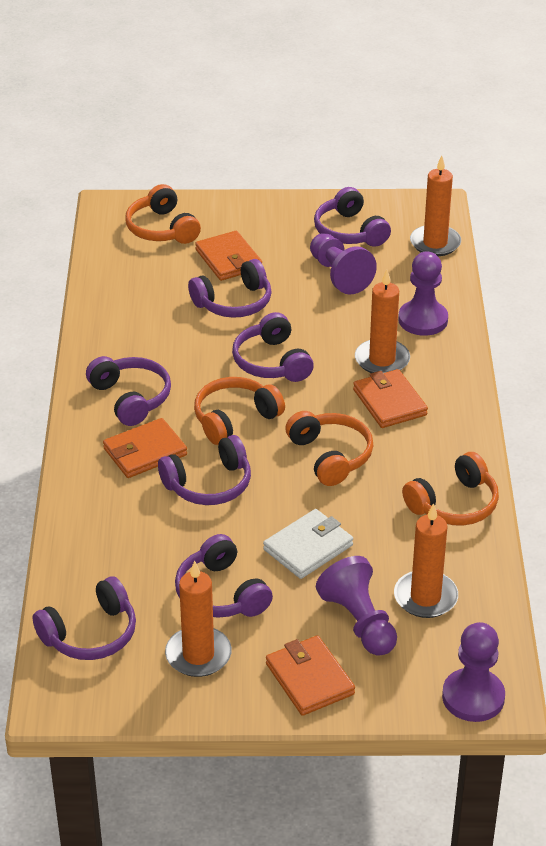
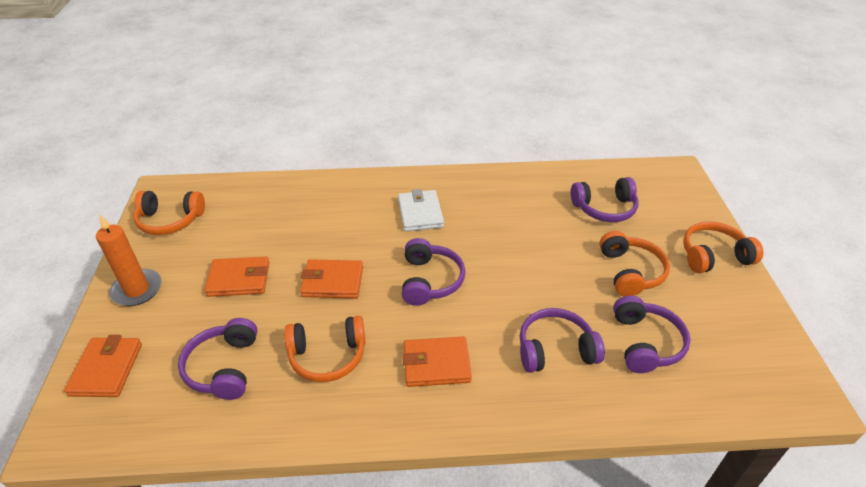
orange candle: 4 -> 1
purple headphones: 7 -> 5
purple pawn: 4 -> 0

